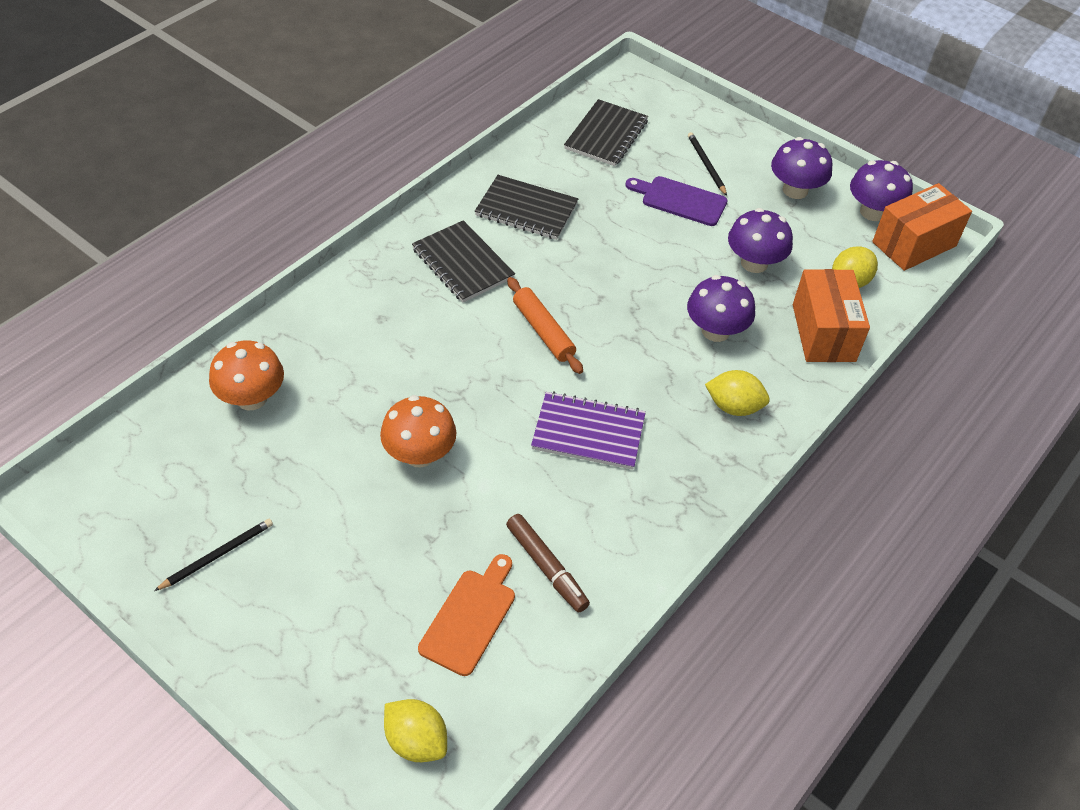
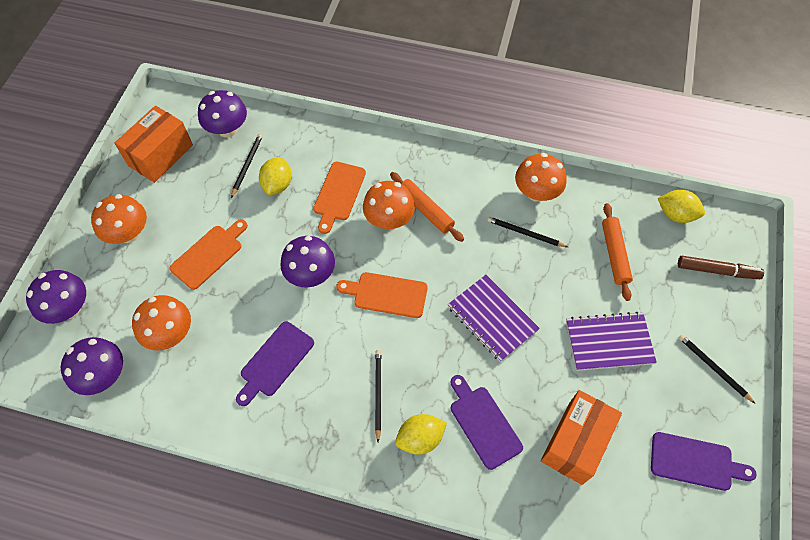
black notebook: 3 -> 0
black pencil: 2 -> 4
orange cutting board: 1 -> 3
orange mushroom: 2 -> 4
orange rolling pin: 1 -> 2
purple cutting board: 1 -> 3
purple notebook: 1 -> 2

